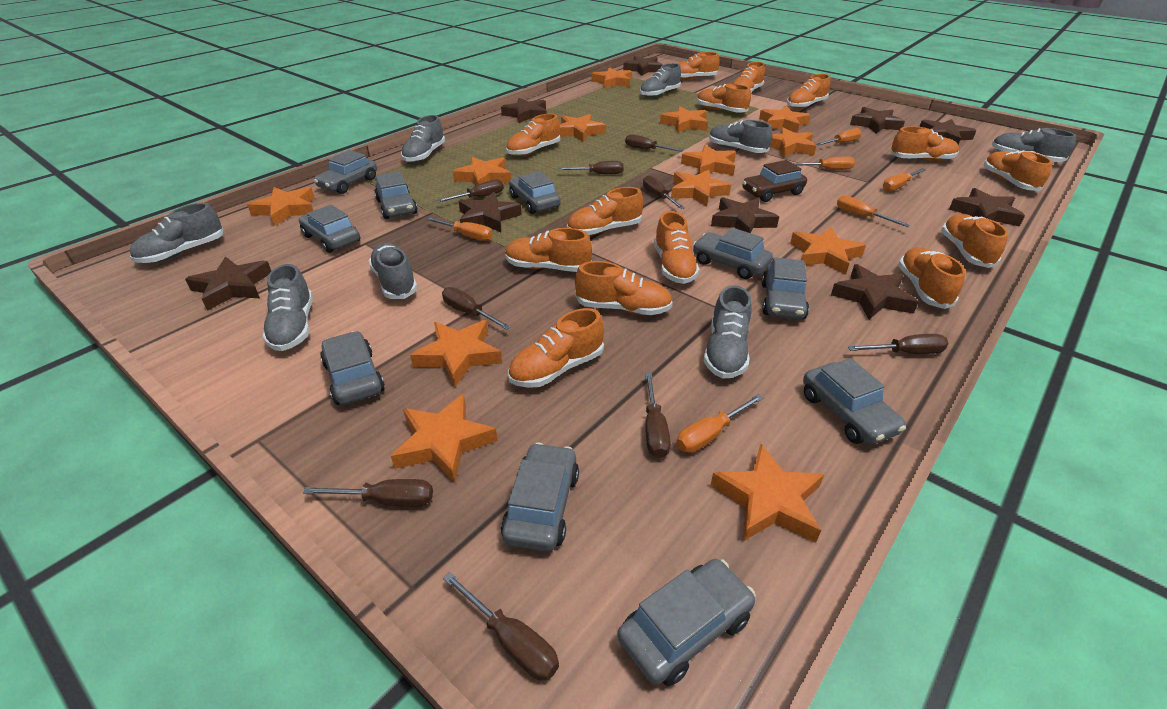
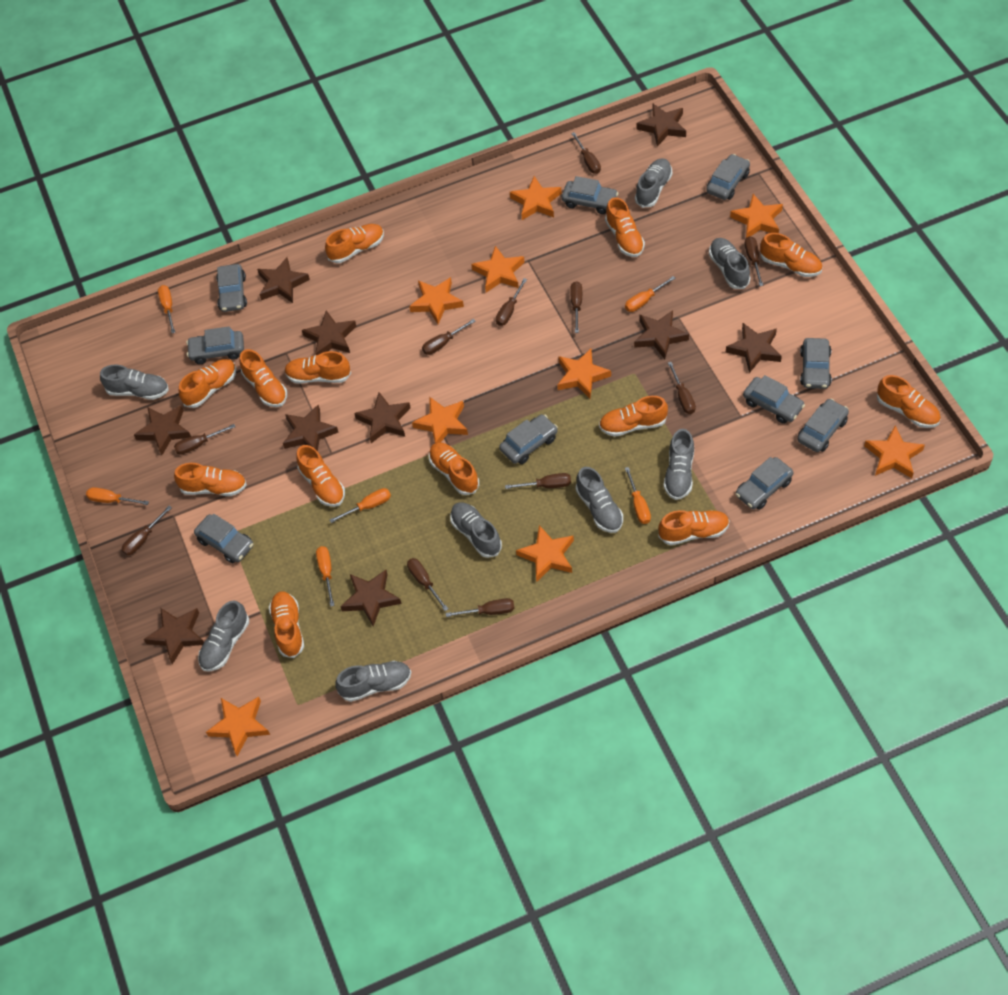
brown car: 1 -> 0
brown screwdriver: 9 -> 11
brown star: 9 -> 10
orange shoe: 14 -> 13
orange star: 13 -> 9

